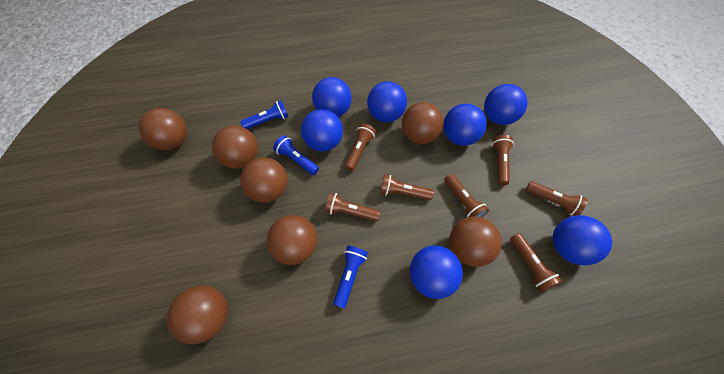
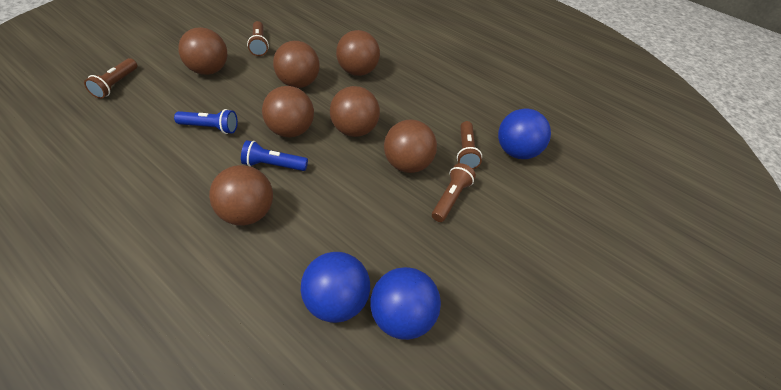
blue ball: 7 -> 3
blue flashlight: 3 -> 2
brown flashlight: 7 -> 4

